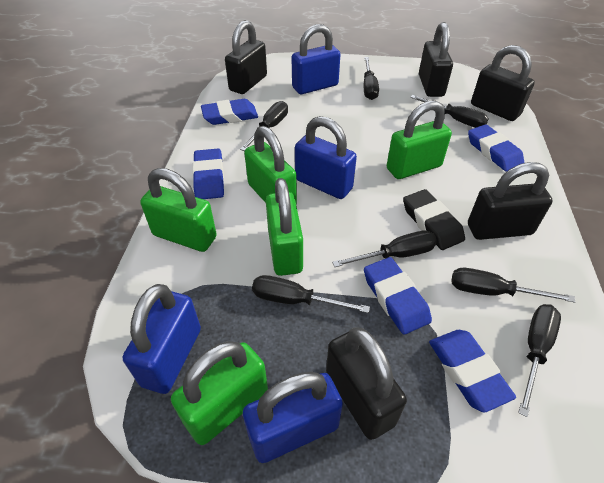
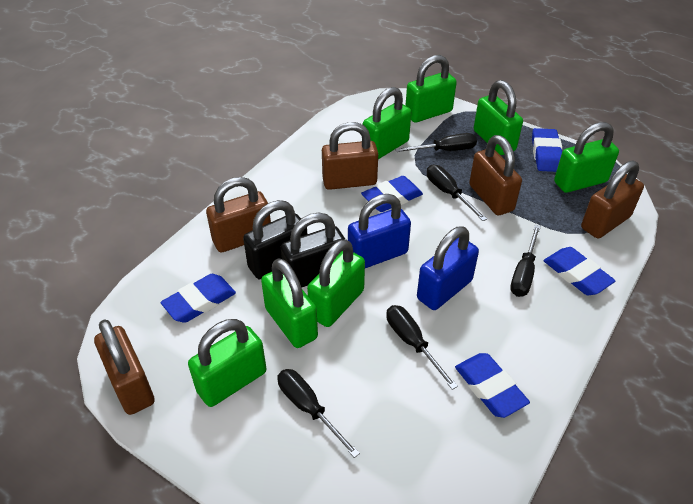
black eraser: 1 -> 0
black padlock: 5 -> 2
black screwdriver: 7 -> 5
blue padlock: 4 -> 2
brown padlock: 0 -> 5
green padlock: 5 -> 7

